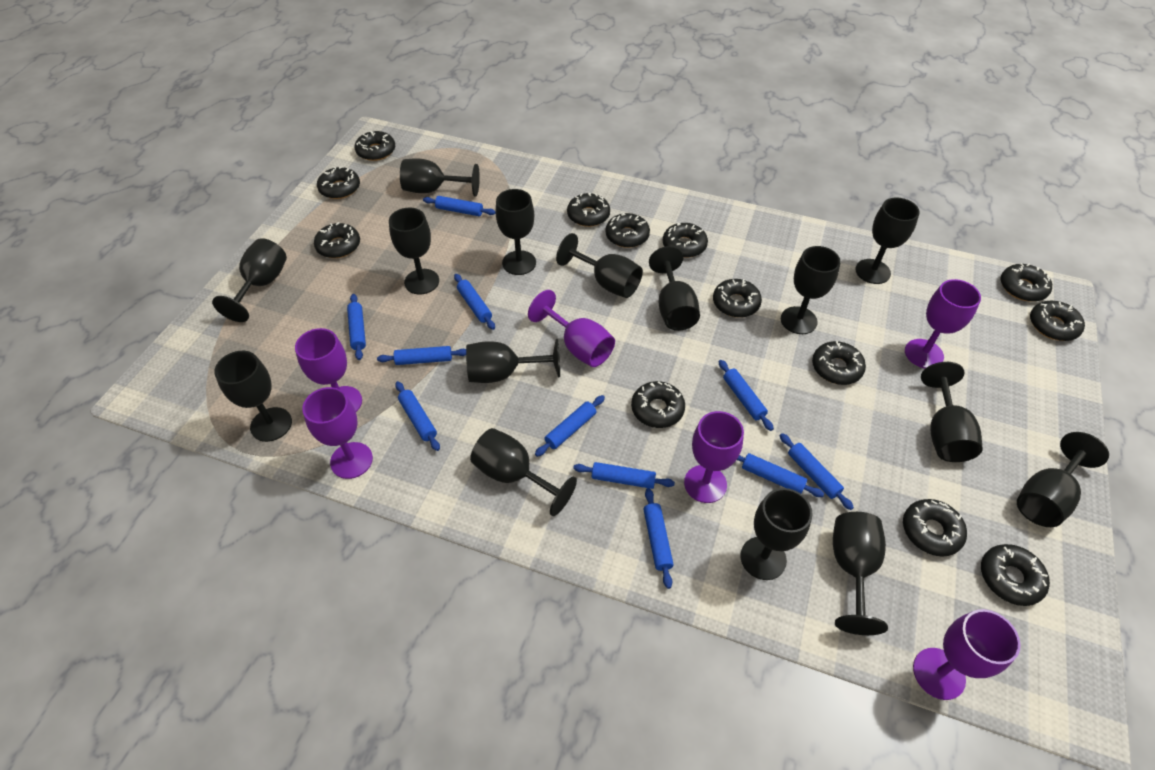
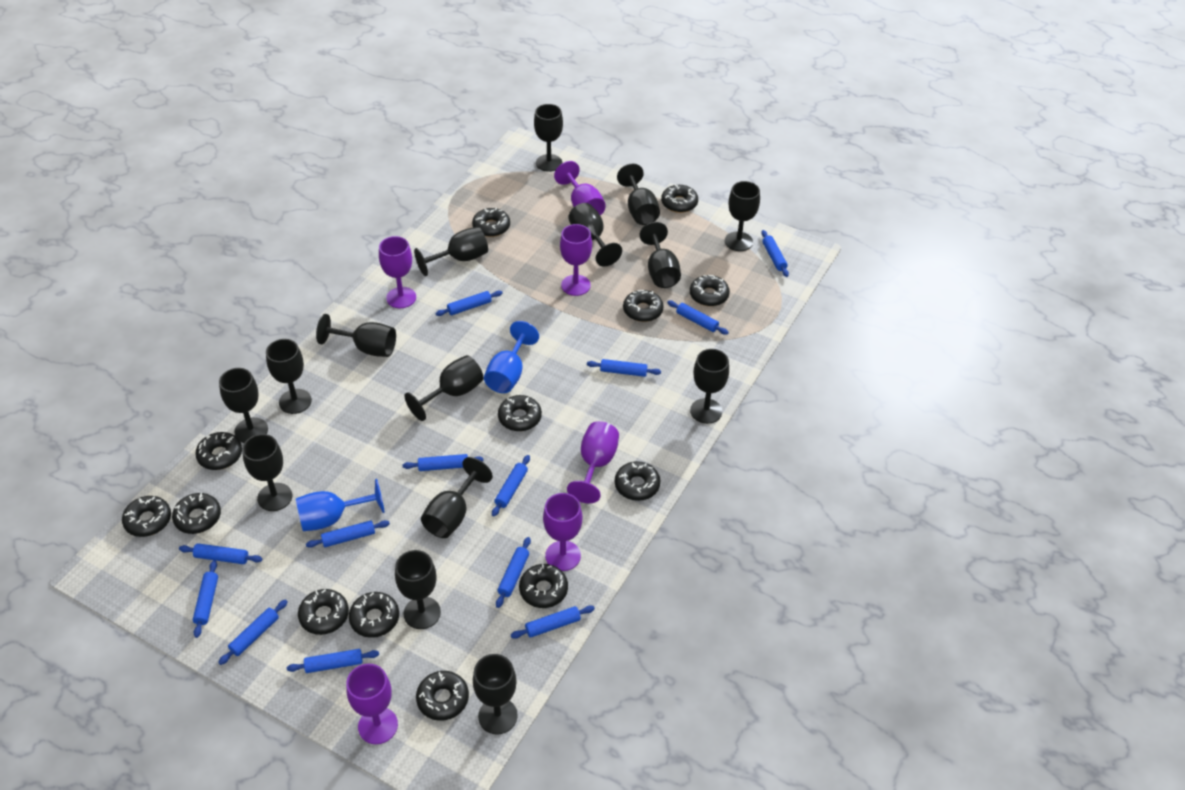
blue goblet: 0 -> 2
blue rolling pin: 11 -> 13

